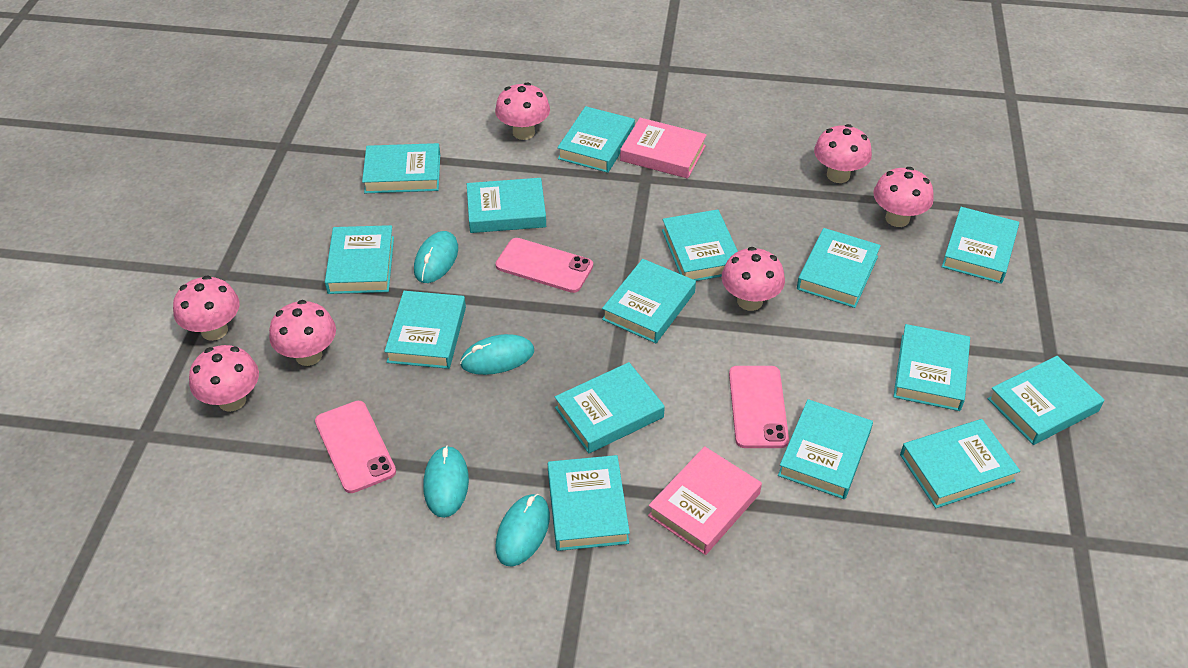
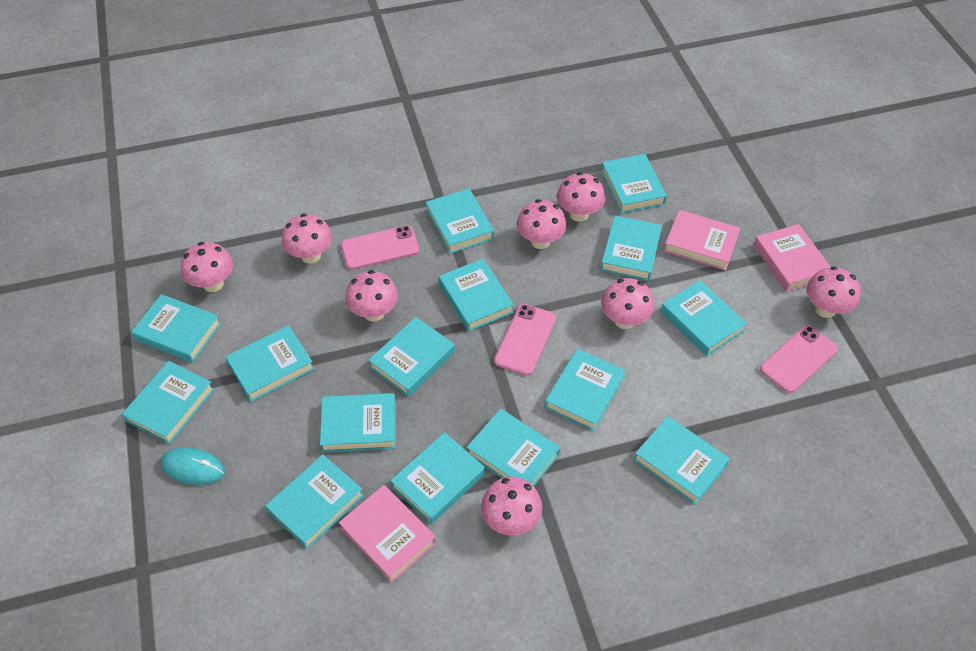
pink book: 2 -> 3
pink mushroom: 7 -> 8
turquoise mouse: 4 -> 1

